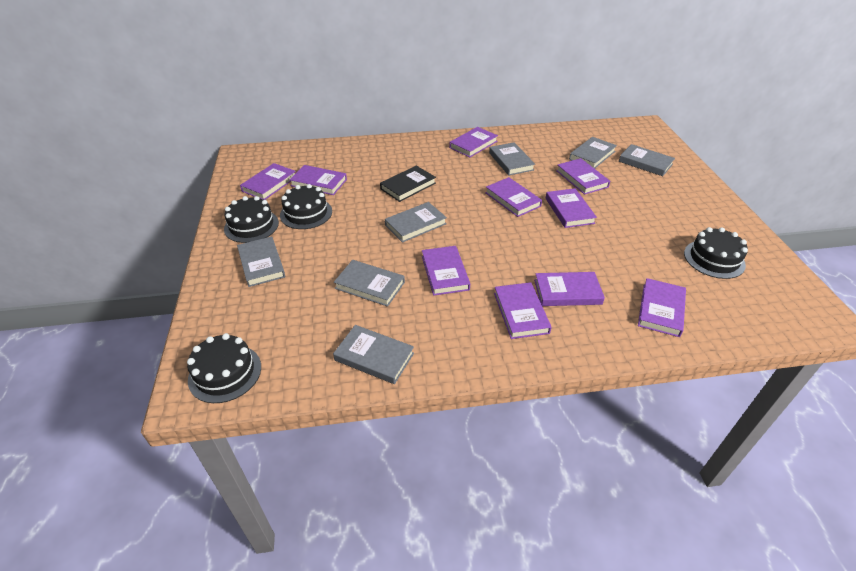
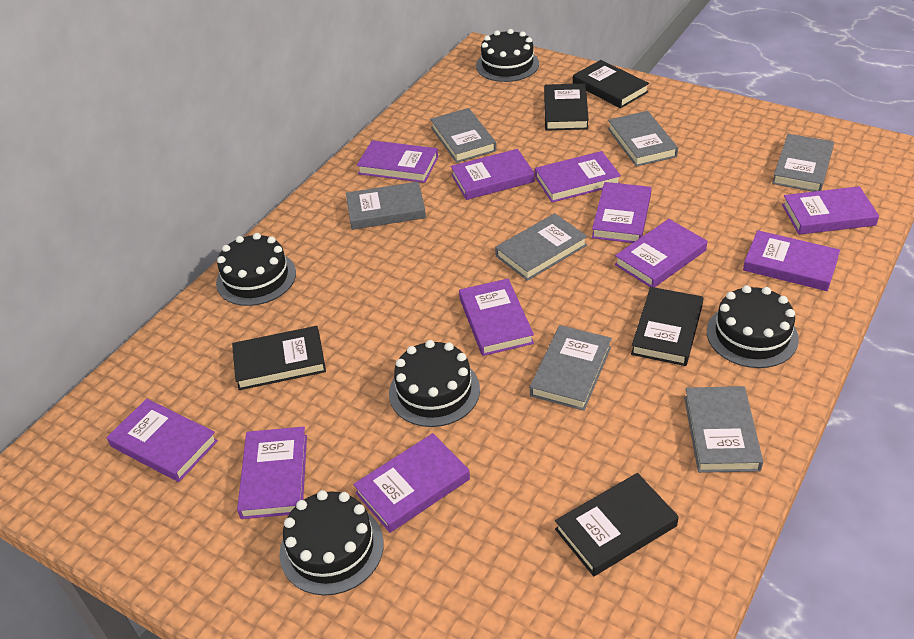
black book: 1 -> 5
black cake: 4 -> 5
purple book: 10 -> 11

